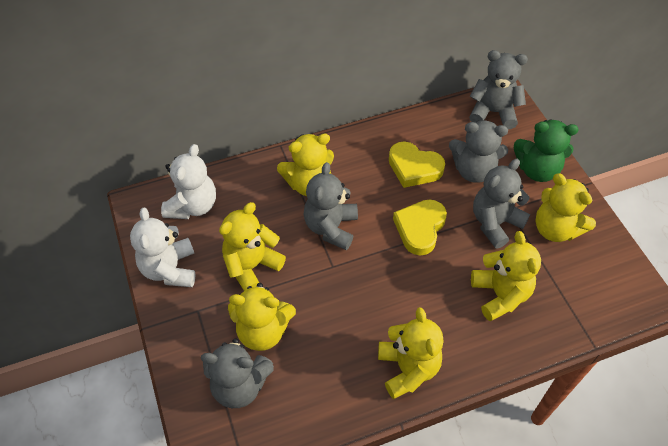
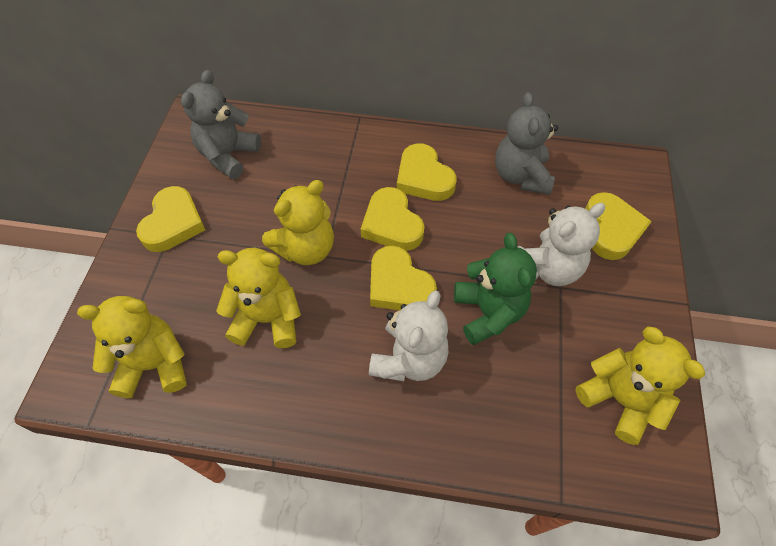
grey teddy bear: 5 -> 2
yellow heart: 2 -> 5
yellow teddy bear: 6 -> 4

